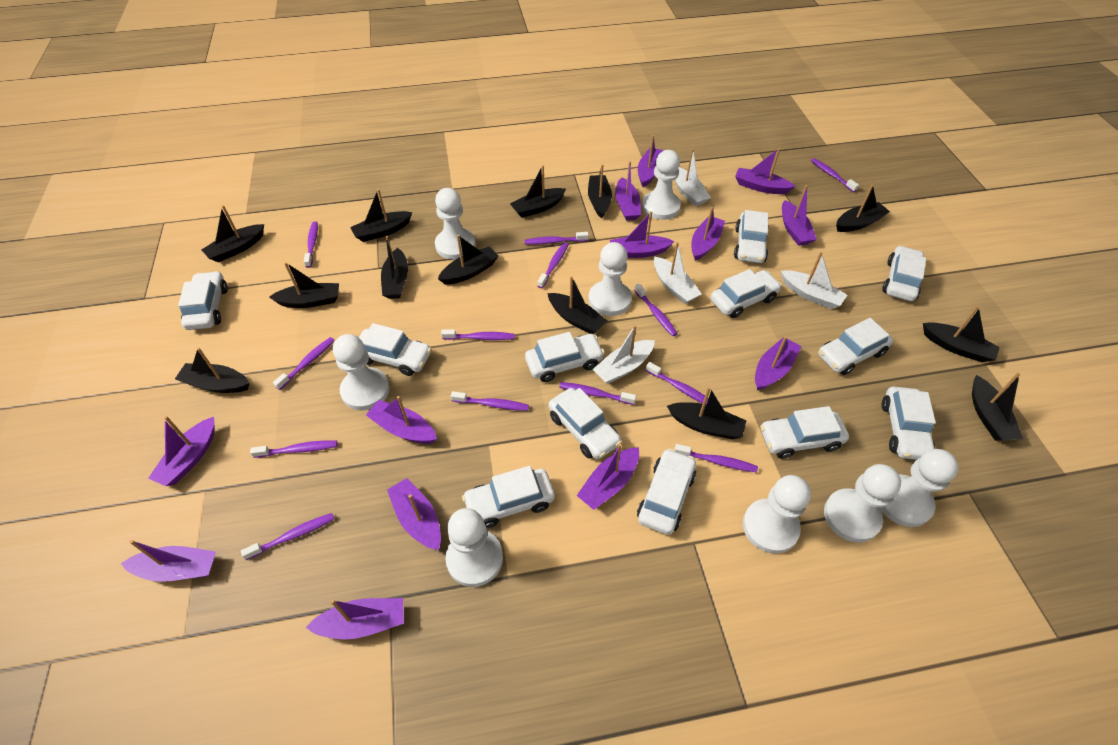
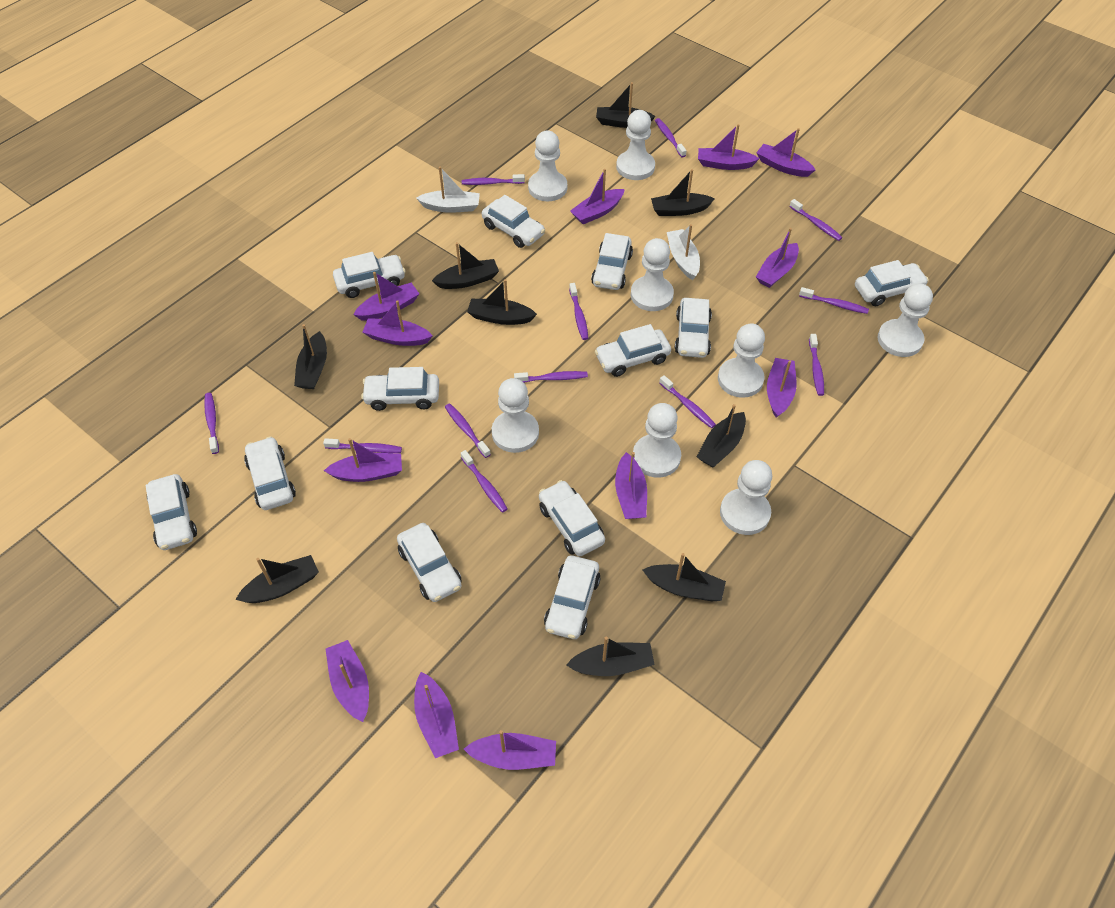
black boat: 13 -> 9
purple boat: 13 -> 12
purple toothbrush: 13 -> 12
white boat: 4 -> 2

